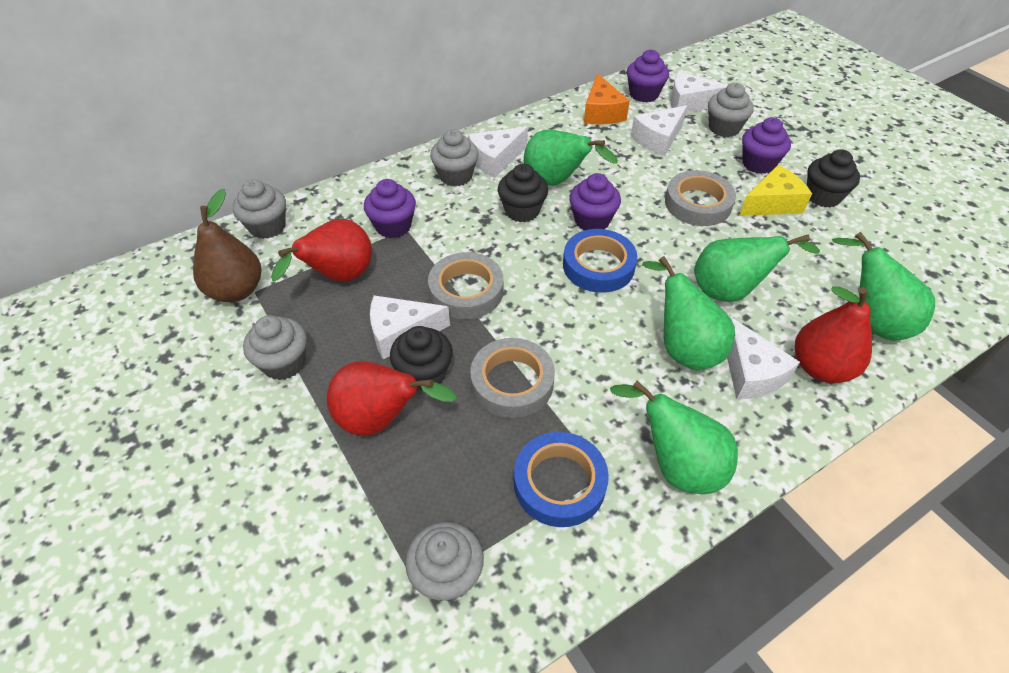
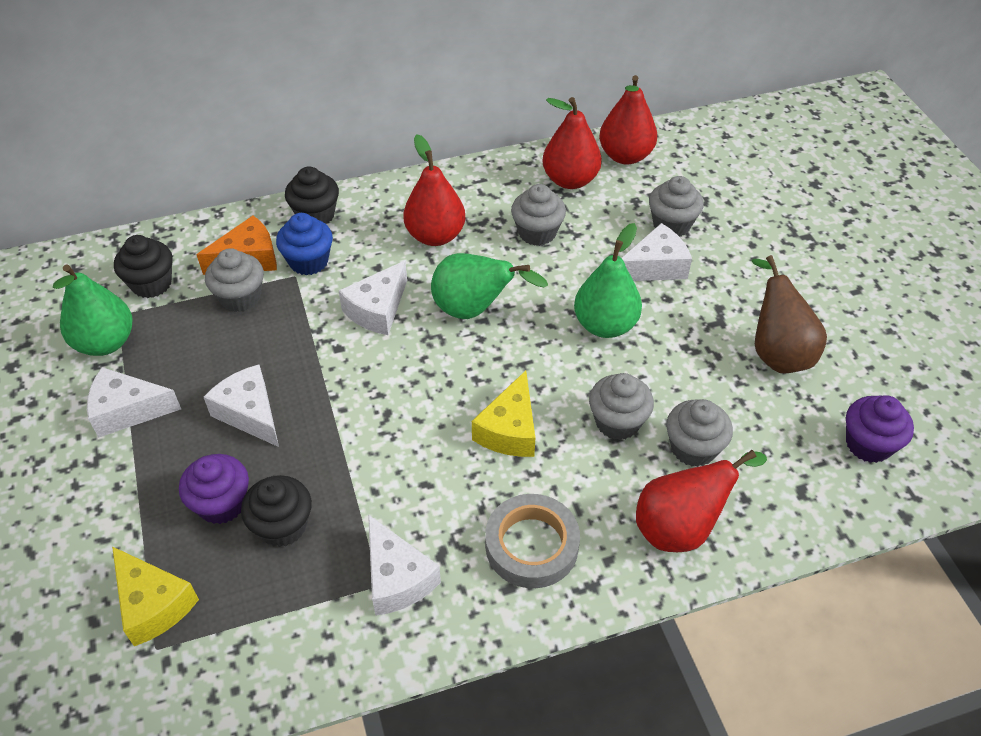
blue cupcake: 0 -> 1
blue tape: 2 -> 0
green pear: 5 -> 3
grey tape: 3 -> 1
purple cupcake: 4 -> 2
red pear: 3 -> 4
yellow cheese: 1 -> 2

